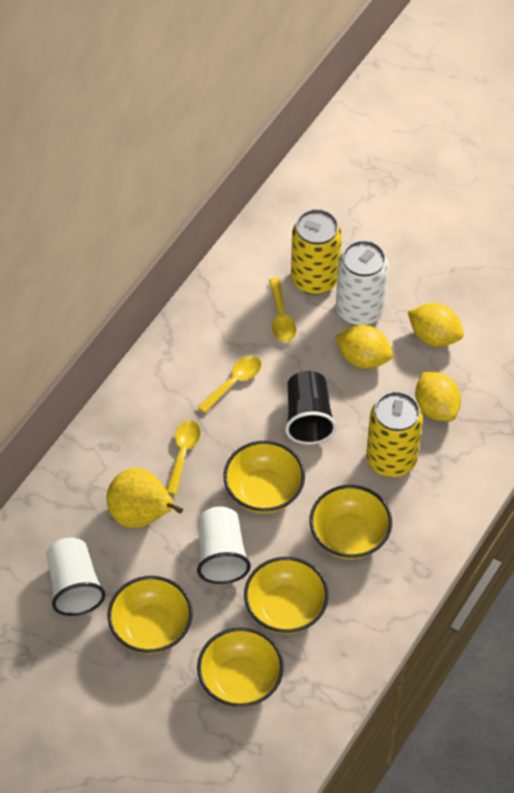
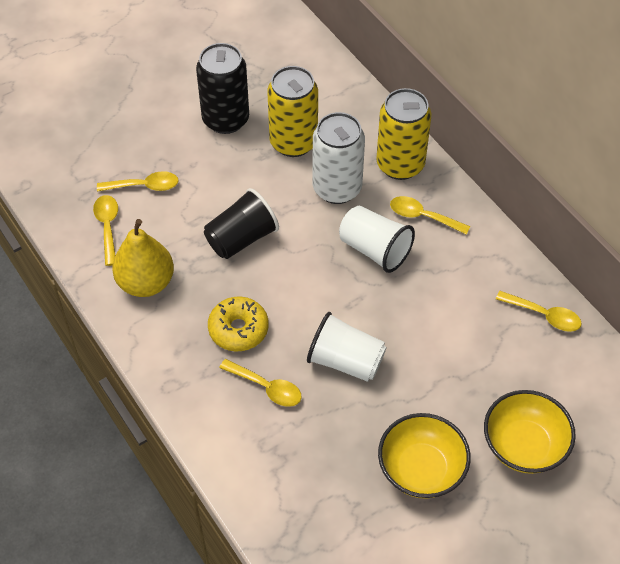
black can: 0 -> 1
yellow bowl: 5 -> 2
yellow donut: 0 -> 1
yellow lemon: 3 -> 0
yellow spoon: 3 -> 5

